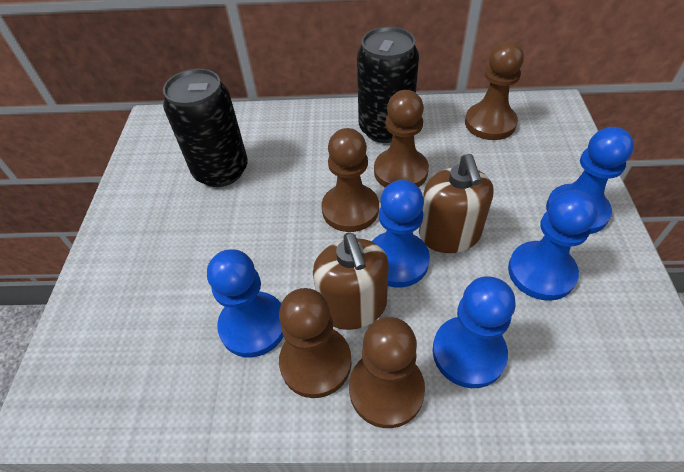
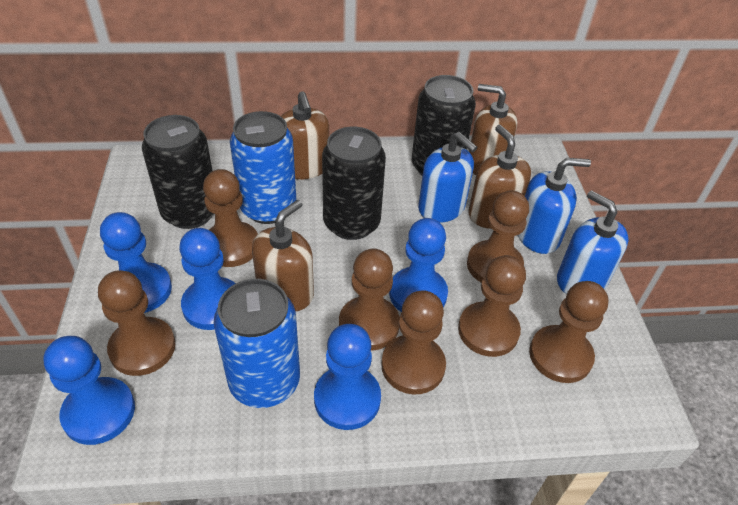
black can: 2 -> 3
blue can: 0 -> 2
blue soap dispenser: 0 -> 3
brown pawn: 5 -> 7
brown soap dispenser: 2 -> 4

